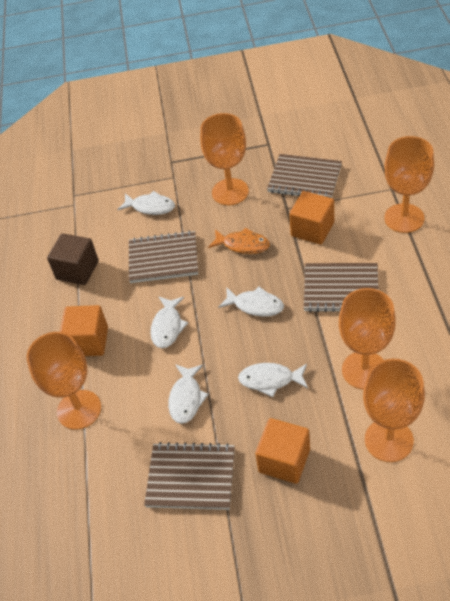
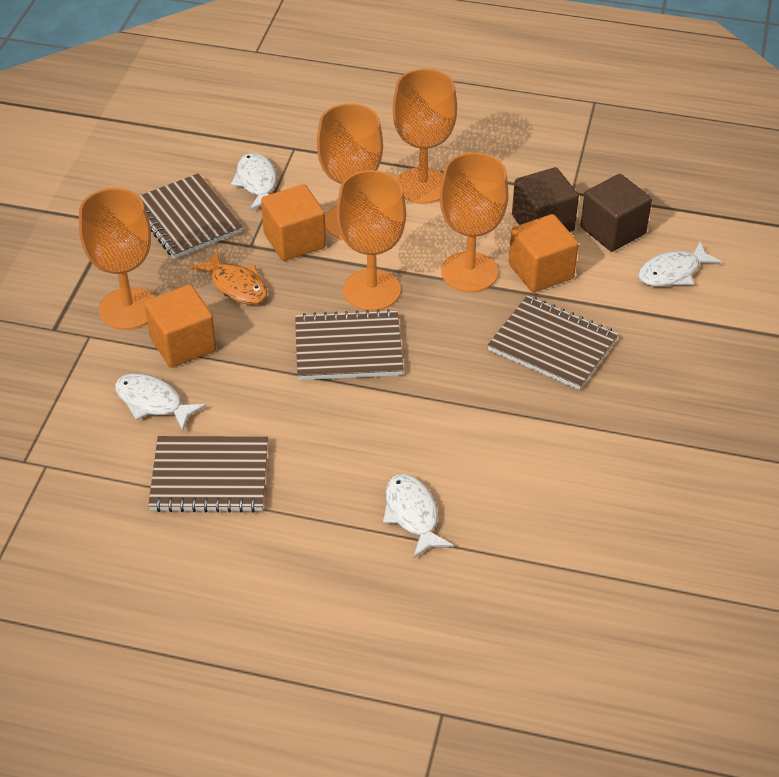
brown cube: 1 -> 2
white fish: 5 -> 4

